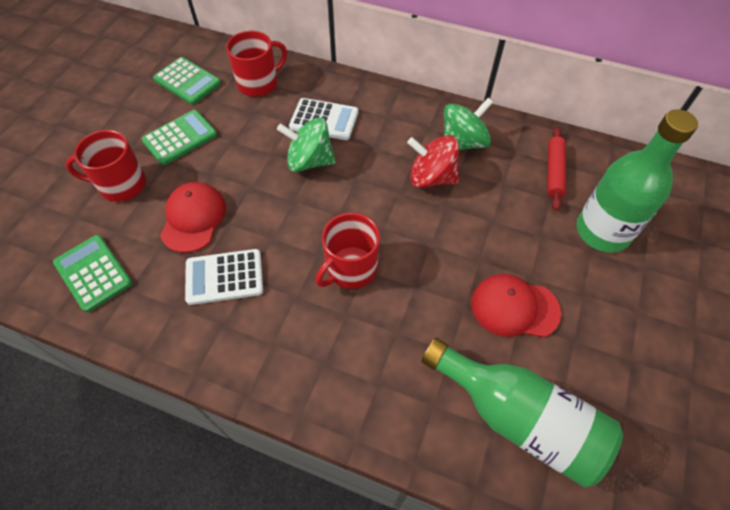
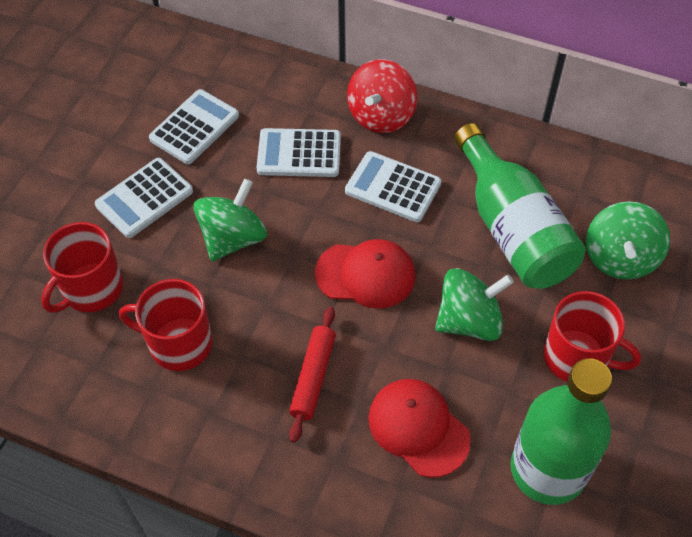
green calculator: 3 -> 0
green spinning top: 2 -> 3
white calculator: 2 -> 4

